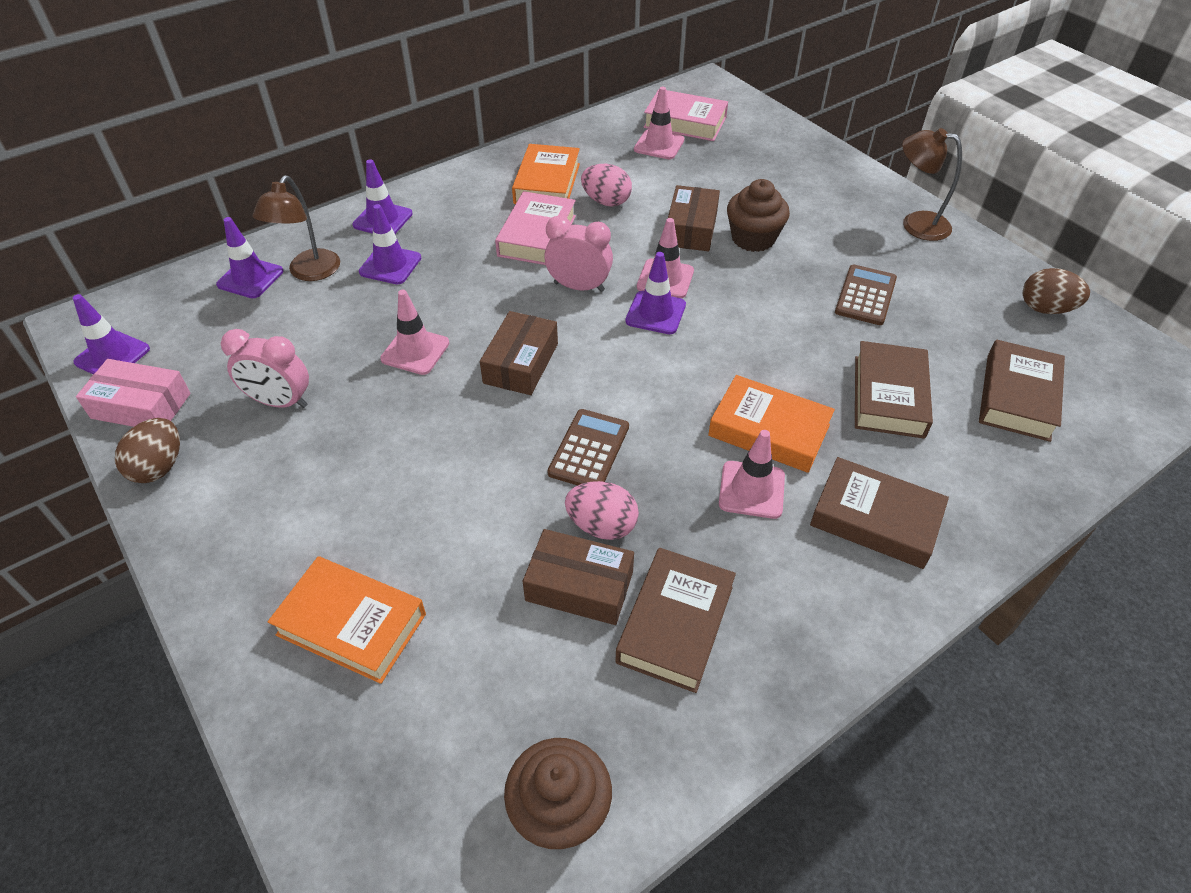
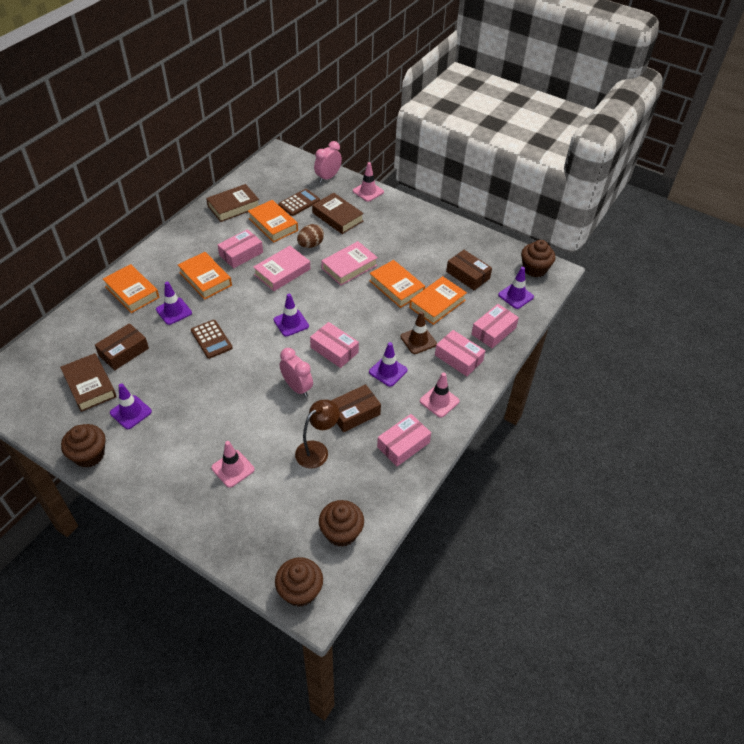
brown book: 4 -> 3
brown cupcake: 2 -> 4
brown egg: 2 -> 1
brown lamp: 2 -> 1
brown traffic cone: 0 -> 1
orange book: 3 -> 5
pink box: 1 -> 5
pink egg: 2 -> 0
pink traffic cone: 4 -> 3

